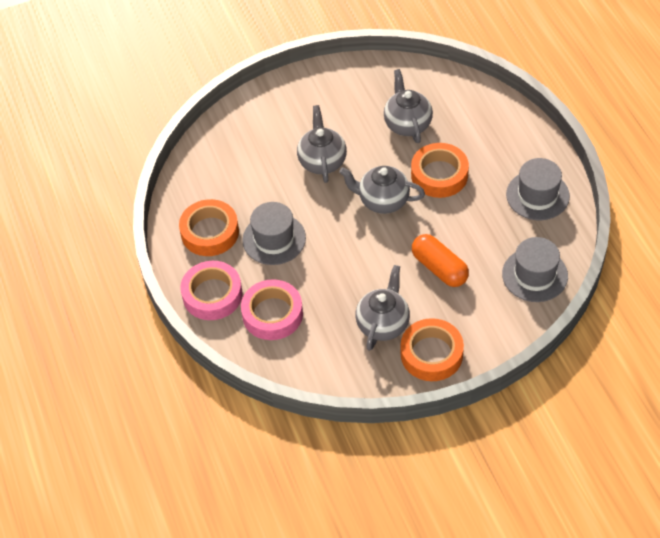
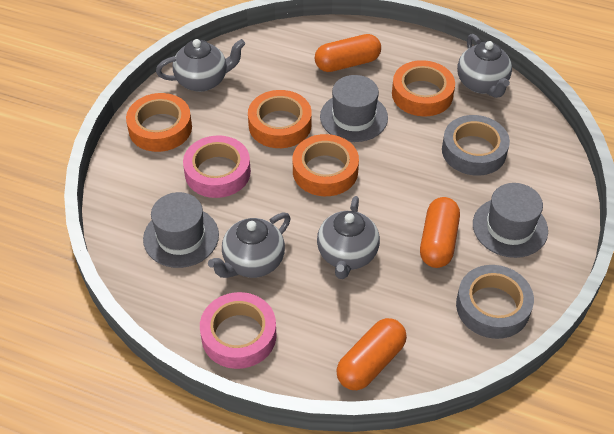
grey tape: 0 -> 2
orange capsule: 1 -> 3
orange tape: 3 -> 4

